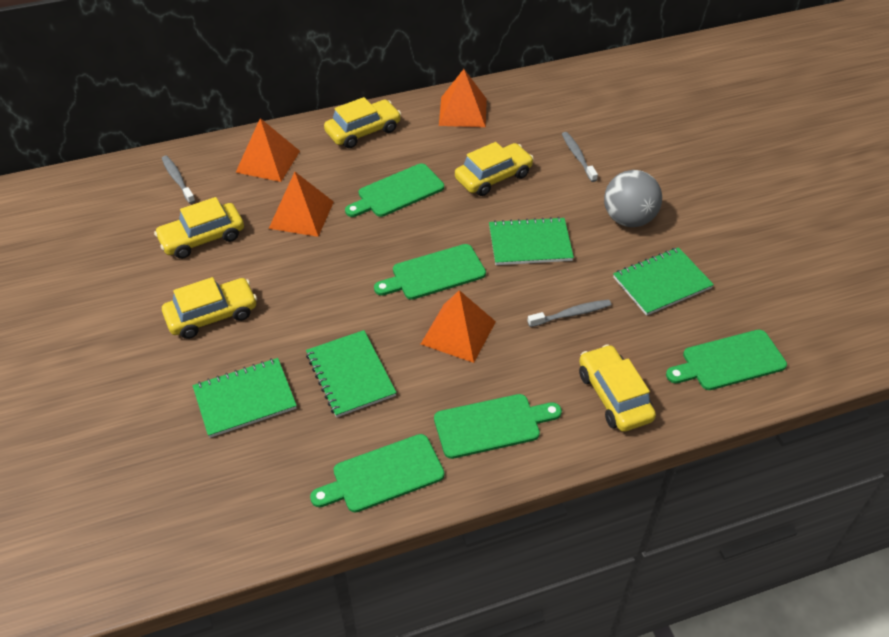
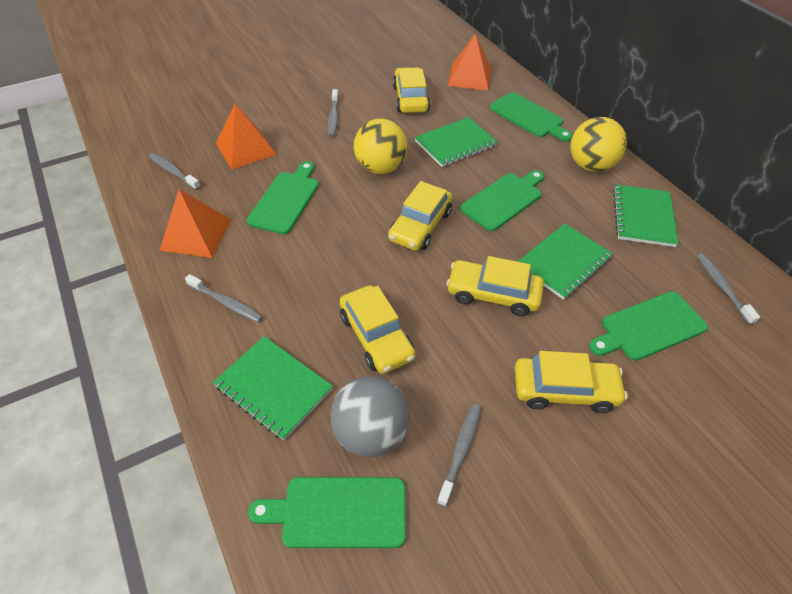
grey toothbrush: 3 -> 5
orange pyramid: 4 -> 3
yellow ball: 0 -> 2

